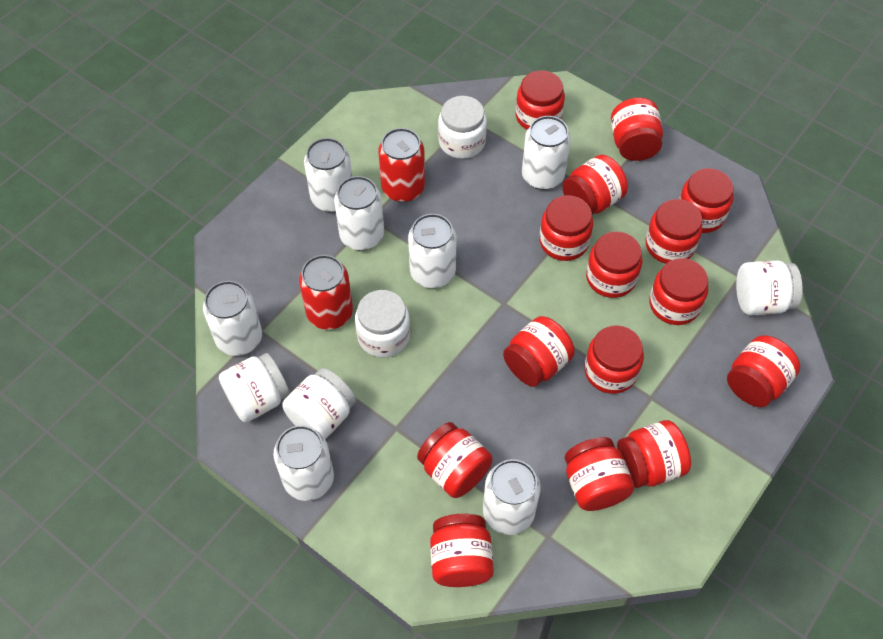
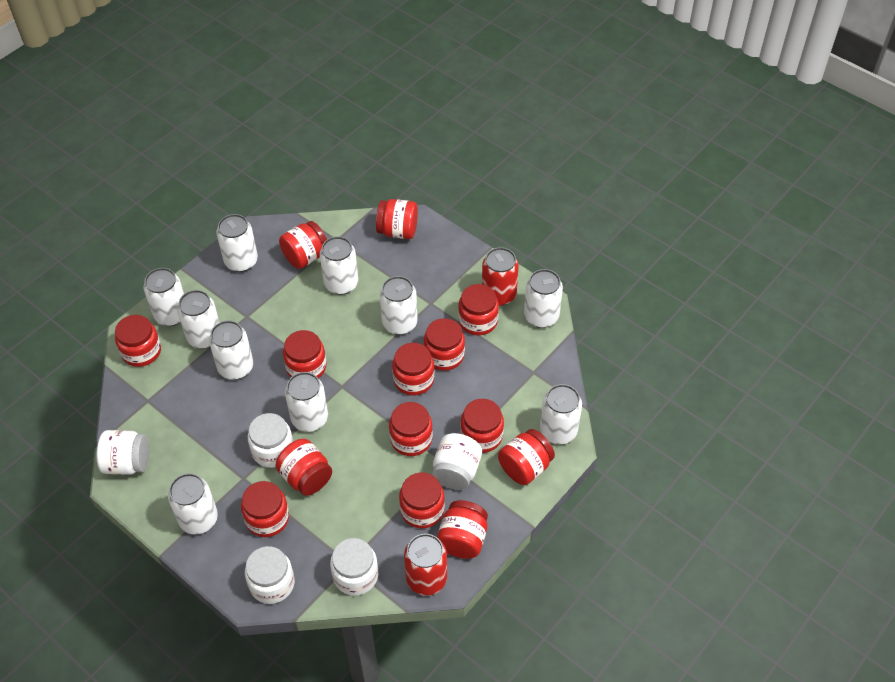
red jar: 15 -> 14
white can: 7 -> 10

